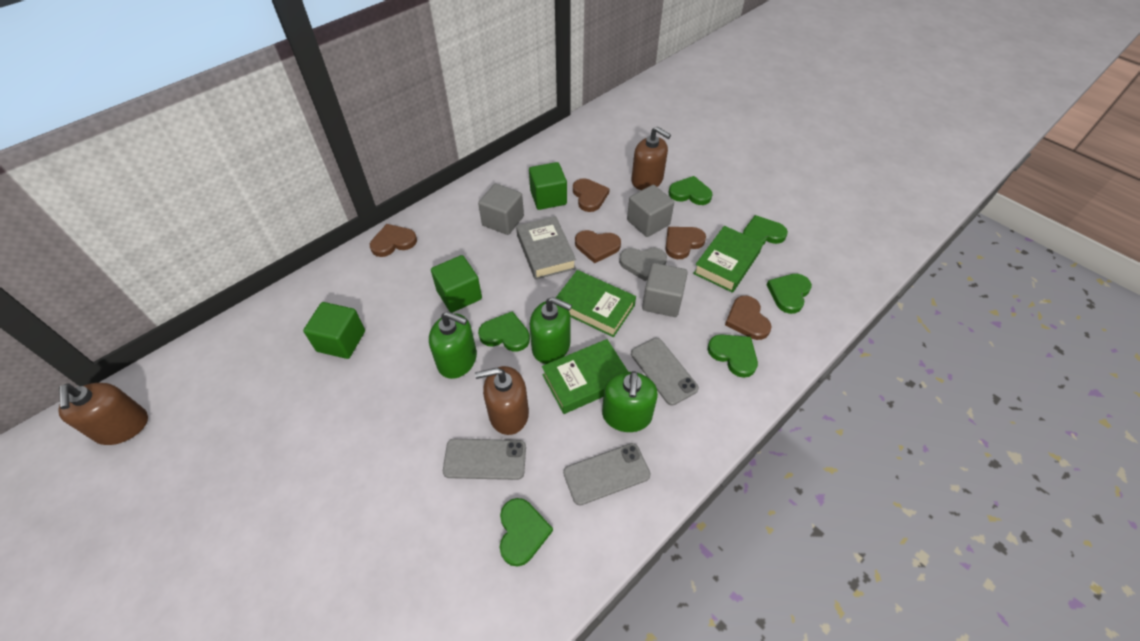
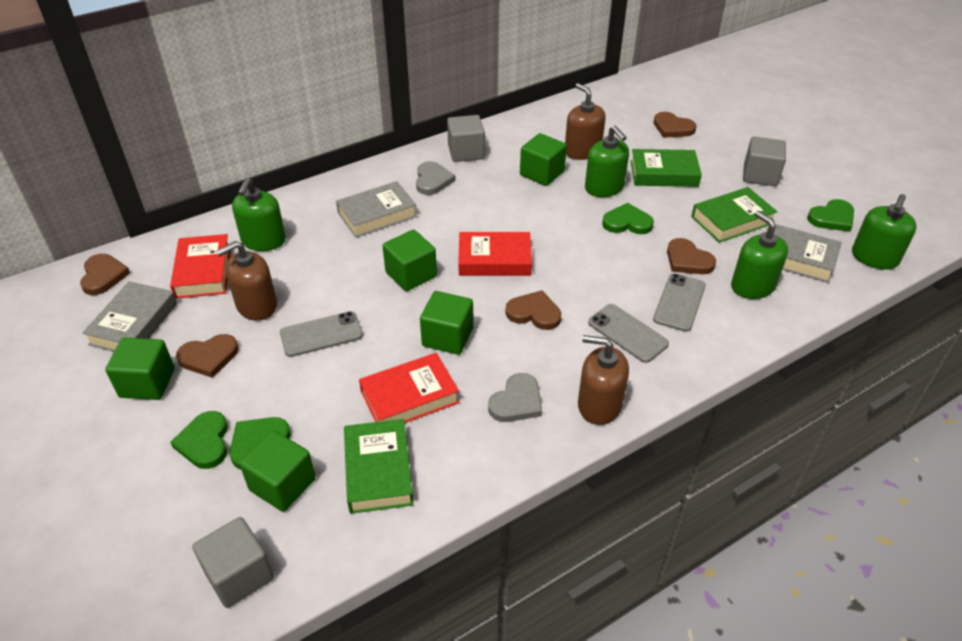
green cube: 3 -> 5
green heart: 6 -> 4
green soap dispenser: 3 -> 4
grey book: 1 -> 3
grey heart: 1 -> 2
red book: 0 -> 3

